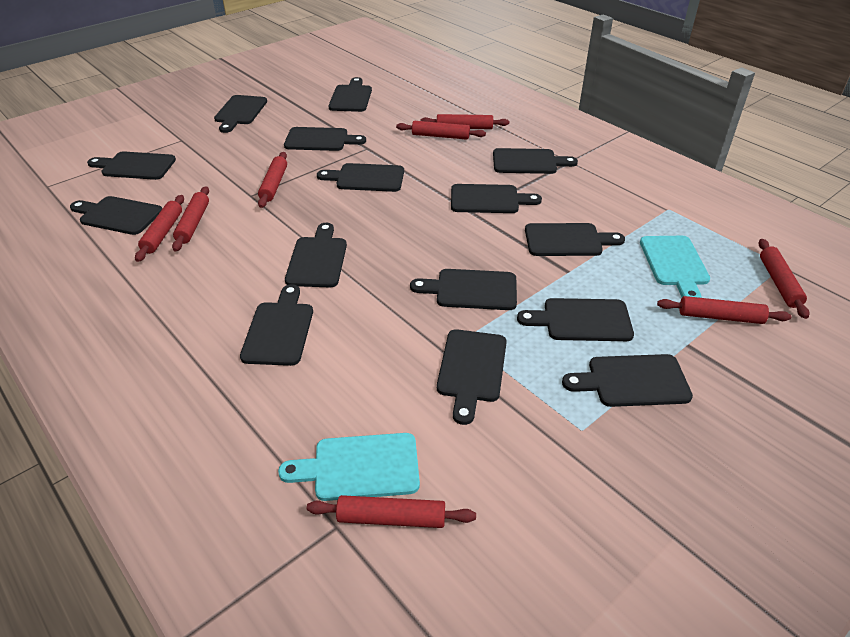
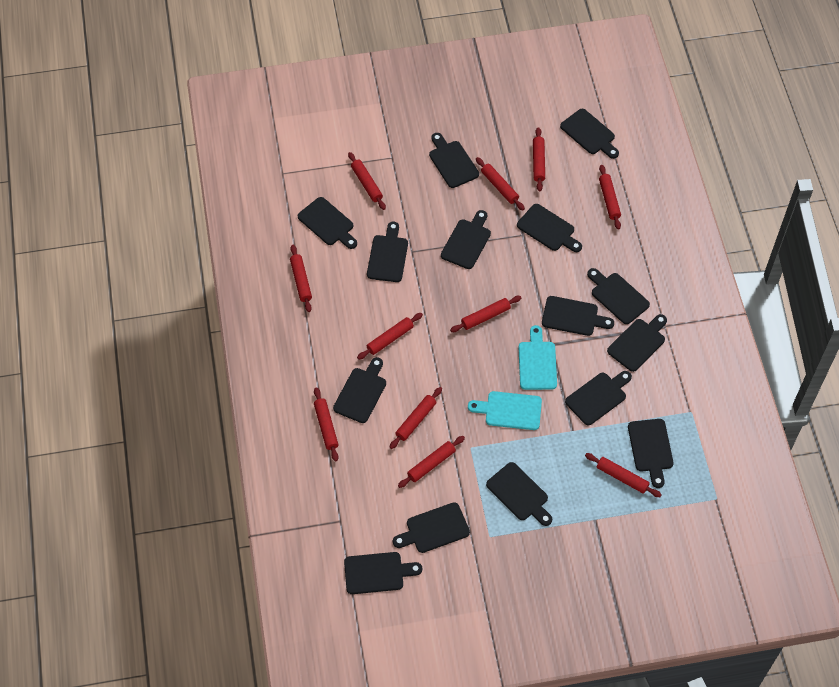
red rolling pin: 8 -> 11

